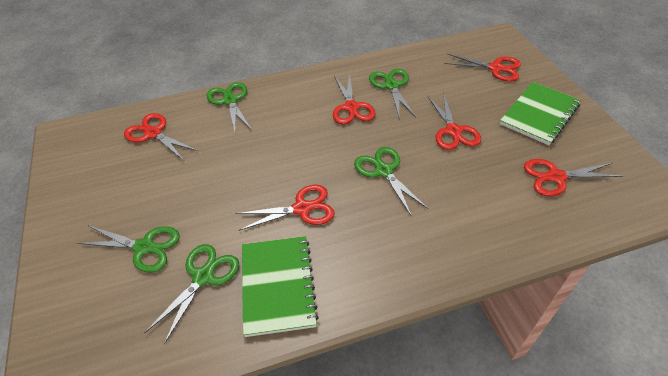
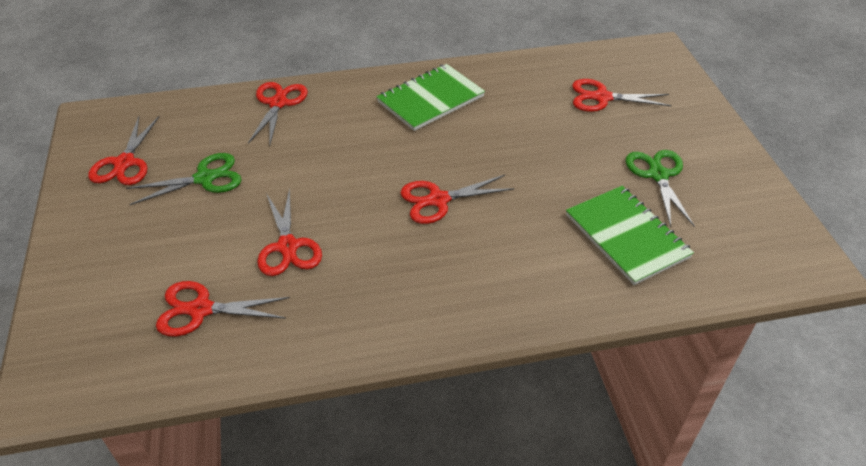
green scissors: 5 -> 2

